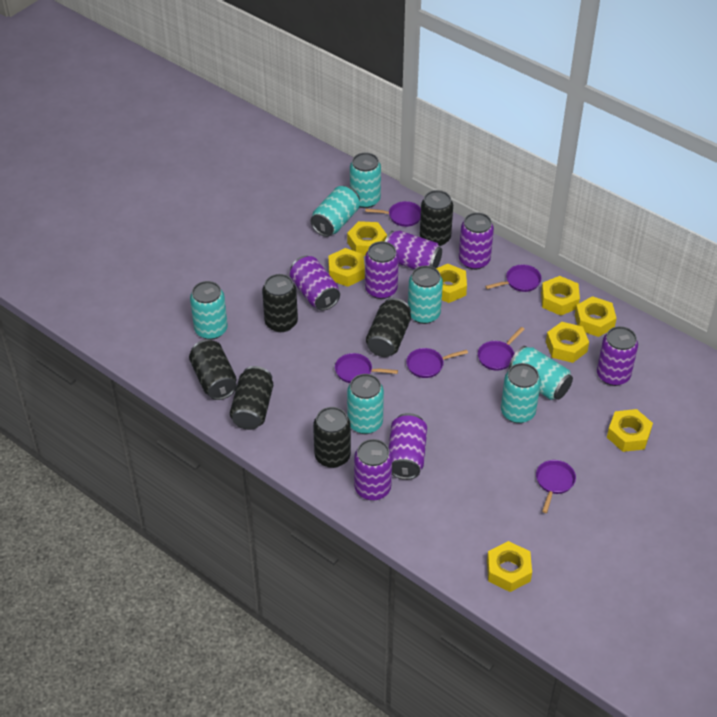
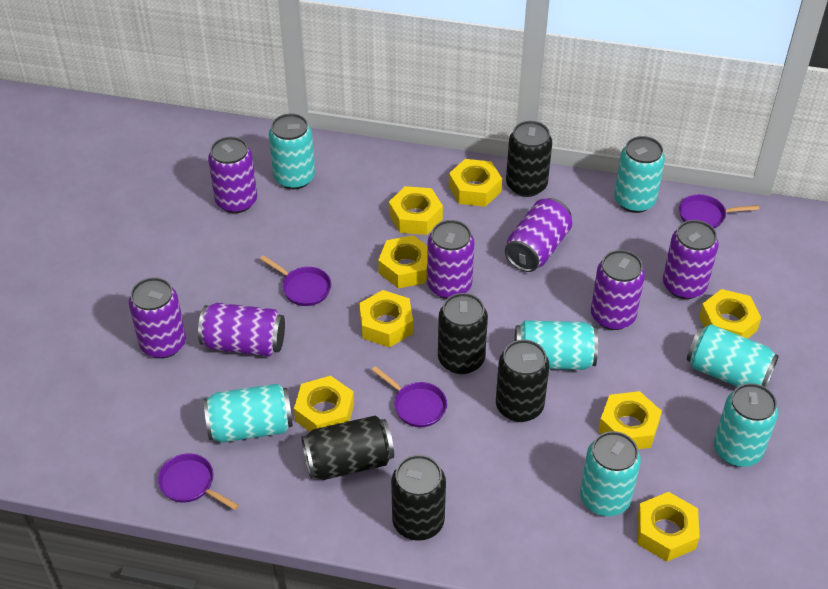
black can: 6 -> 5
purple pan: 6 -> 4

